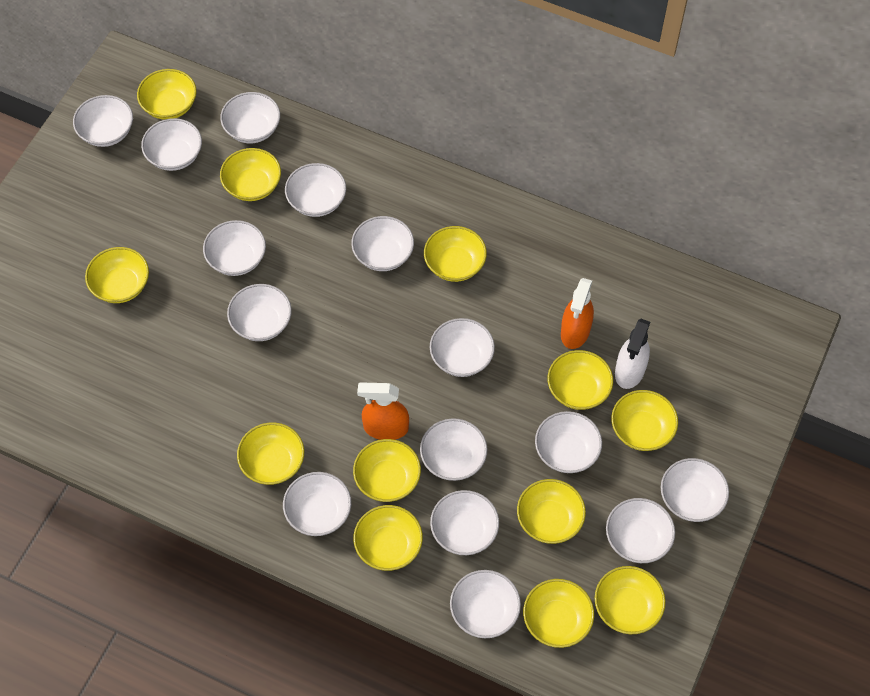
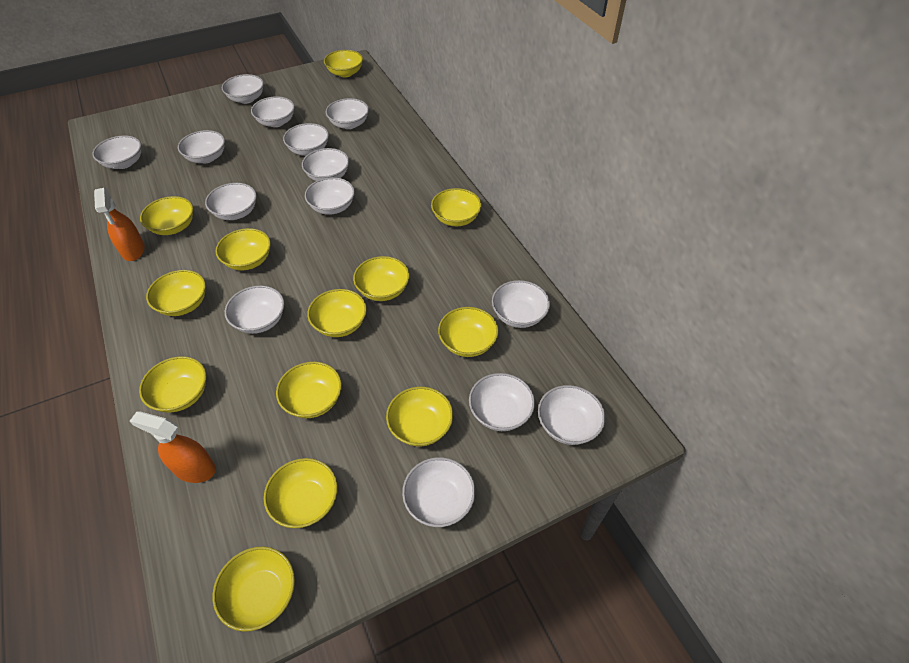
white bowl: 15 -> 14
white spray bottle: 1 -> 0
yellow bowl: 12 -> 13

